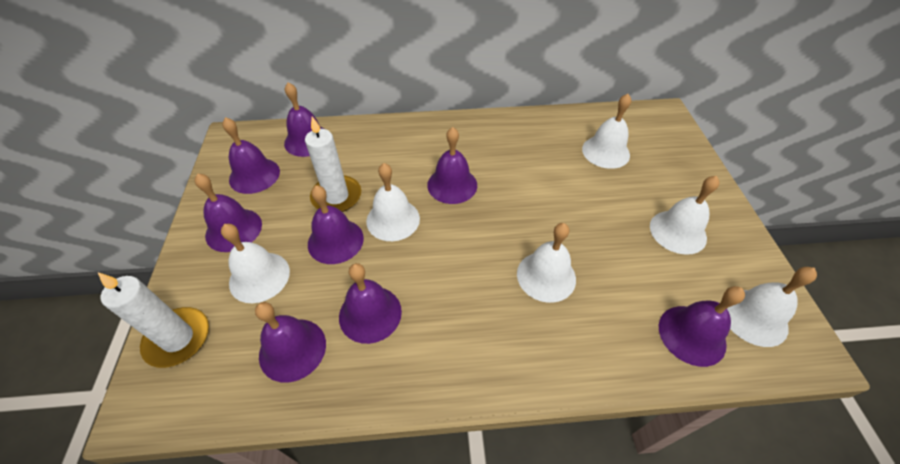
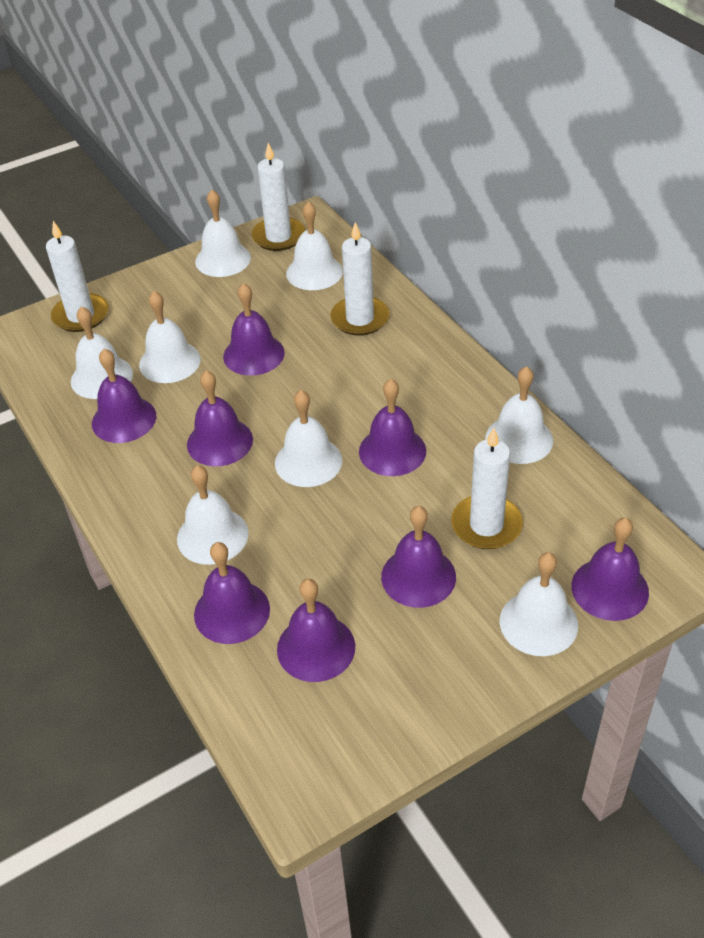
white bell: 6 -> 8
white candle: 2 -> 4

